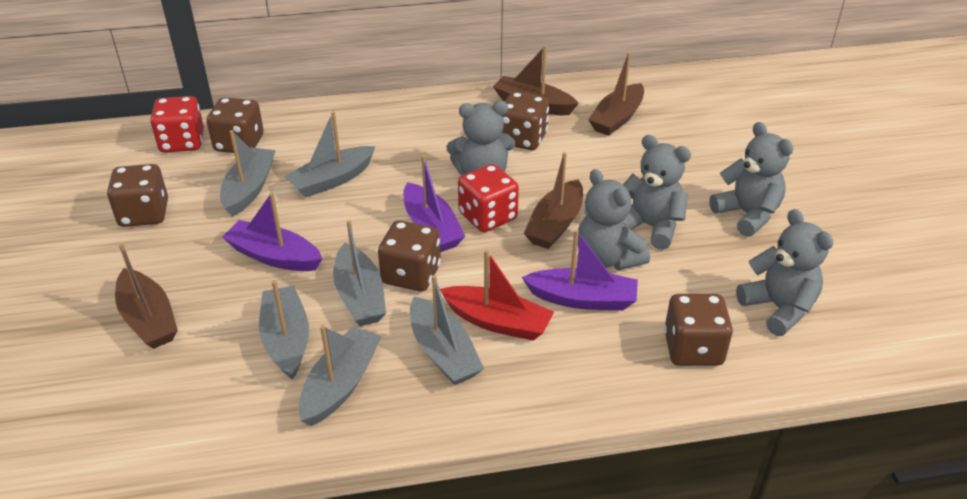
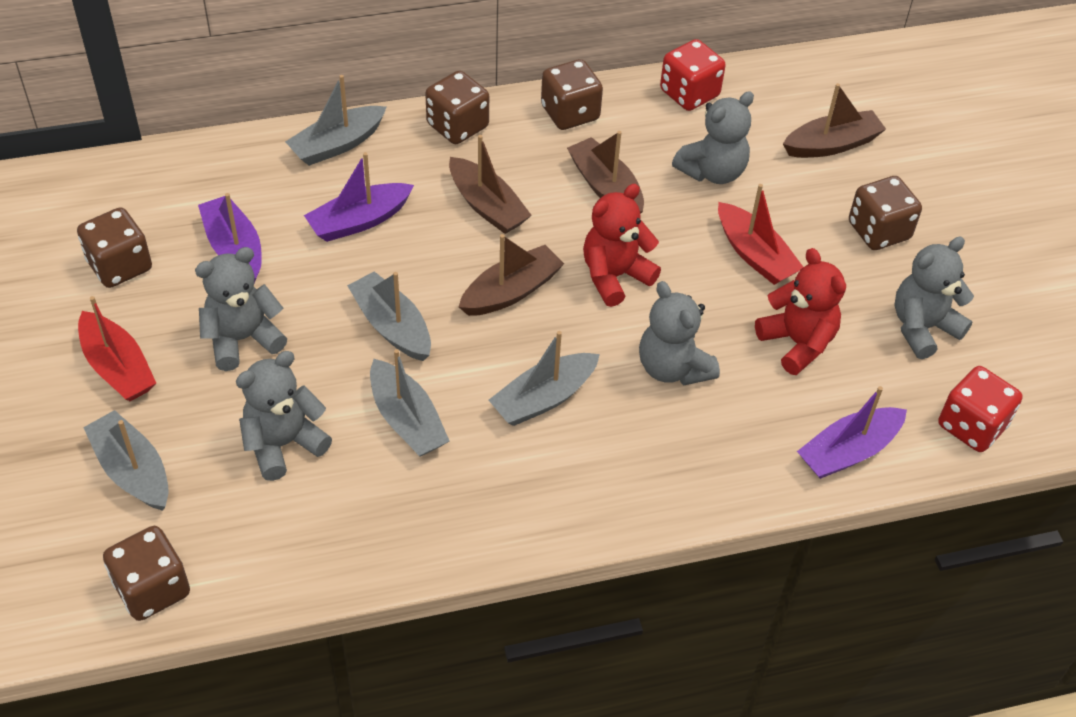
grey boat: 6 -> 5
red boat: 1 -> 2
red teddy bear: 0 -> 2

